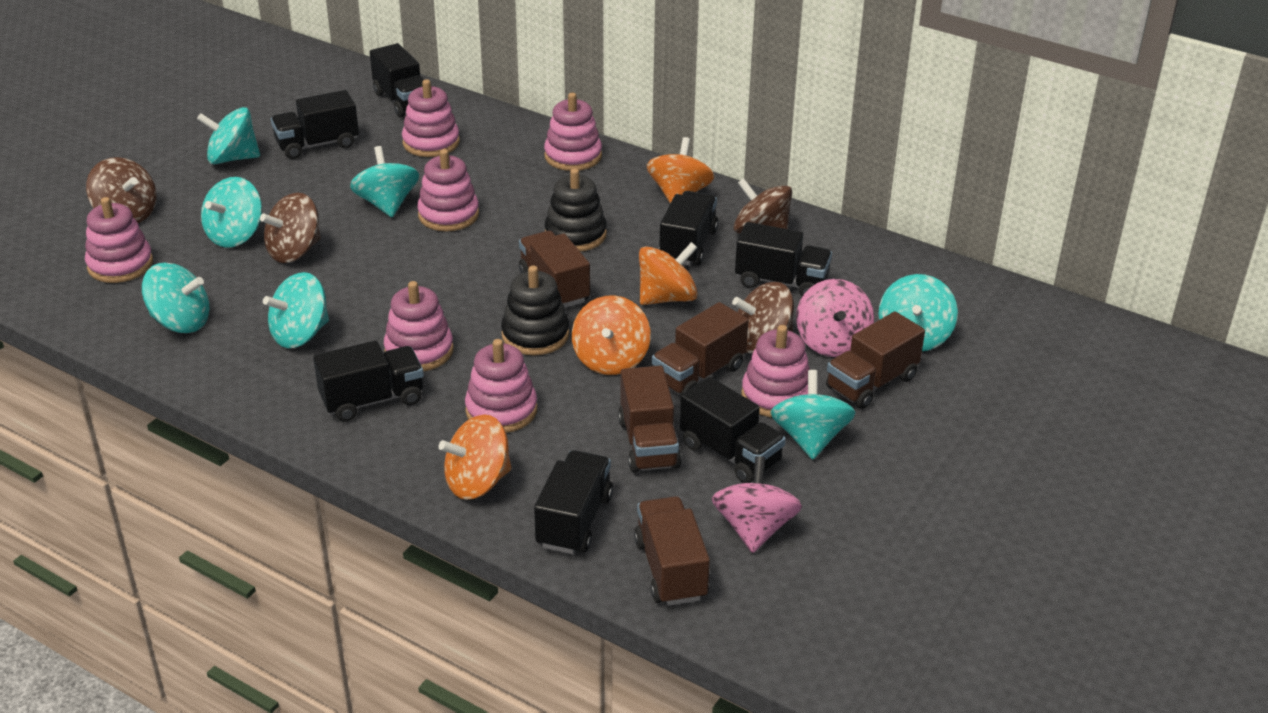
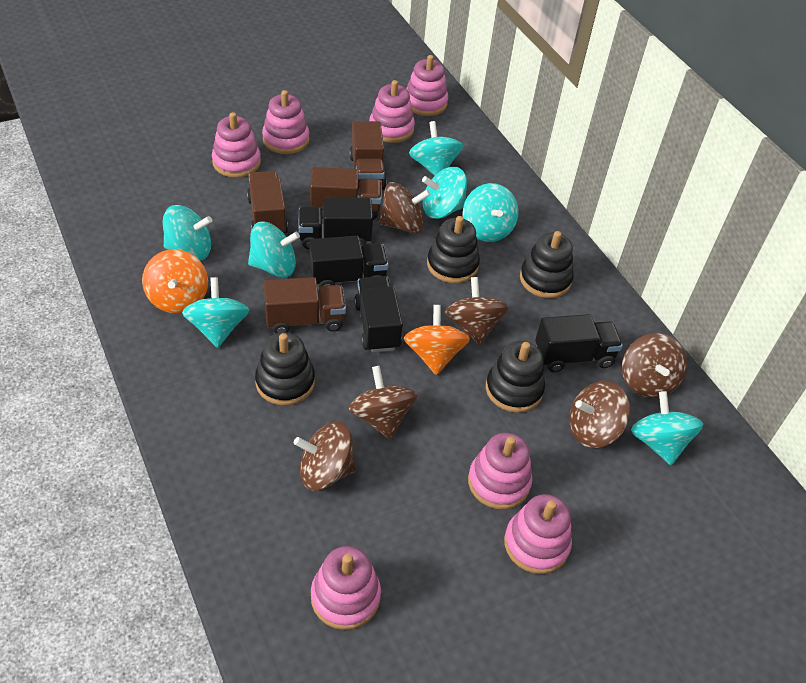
black stacking toy: 2 -> 4
black truck: 7 -> 4
brown spinning top: 4 -> 6
brown truck: 5 -> 4
orange spinning top: 4 -> 2
pink spinning top: 2 -> 0

